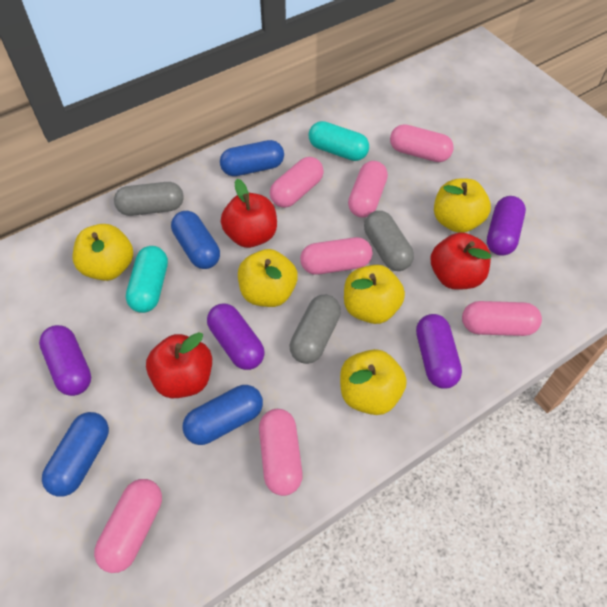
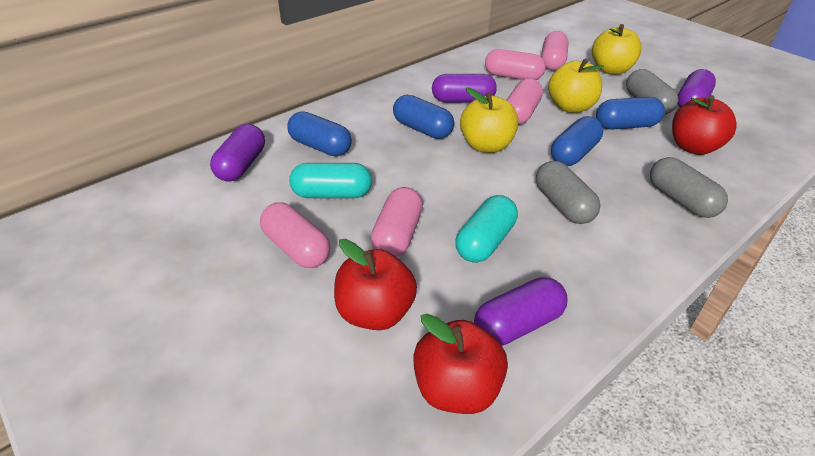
pink capsule: 7 -> 5
yellow apple: 5 -> 3

